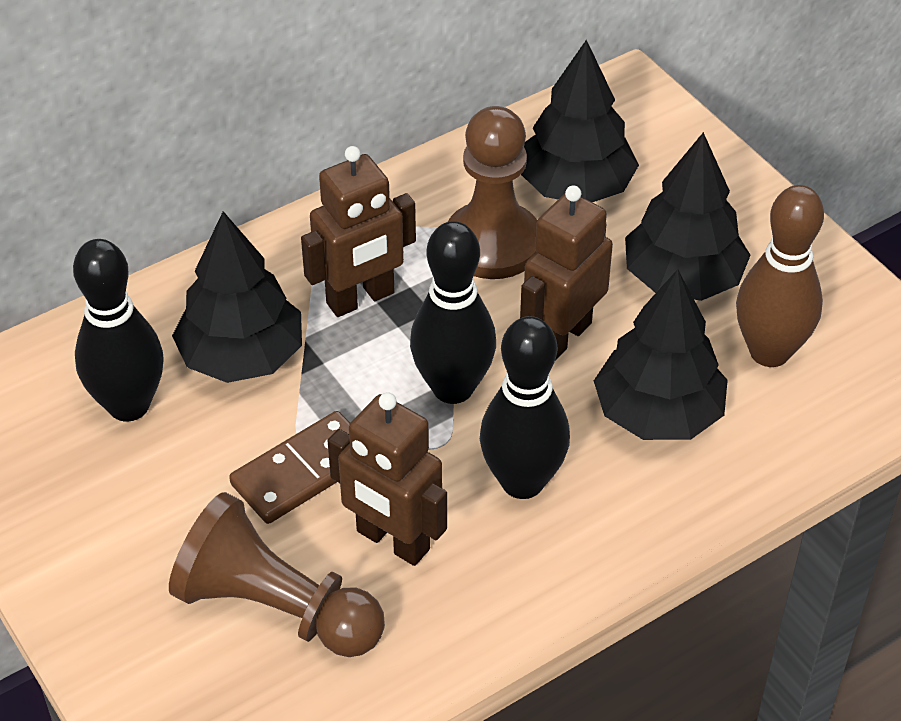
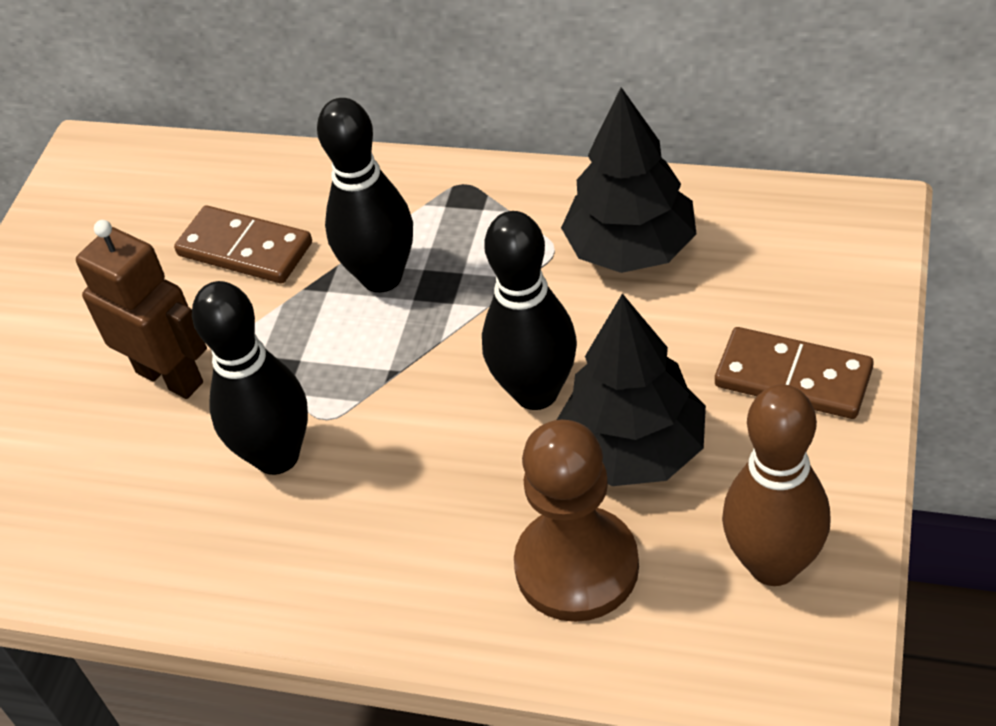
black tree: 4 -> 2
brown domino: 1 -> 2
brown pawn: 2 -> 1
brown robot: 3 -> 1

